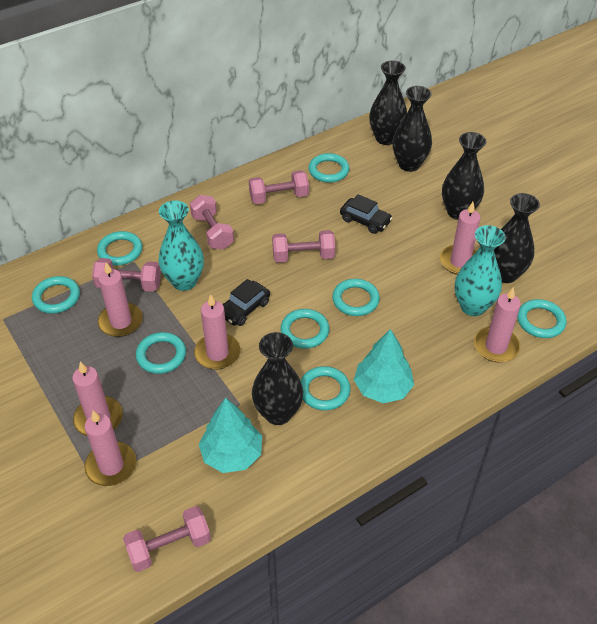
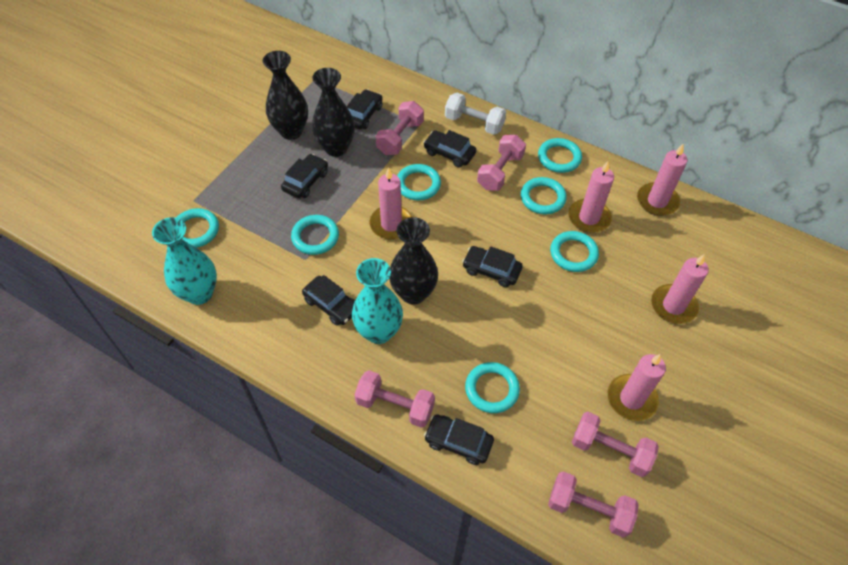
black car: 2 -> 6
black vase: 5 -> 3
pink candle: 6 -> 5
turquoise ring: 8 -> 7
turquoise tree: 2 -> 0
white dumbbell: 0 -> 1

